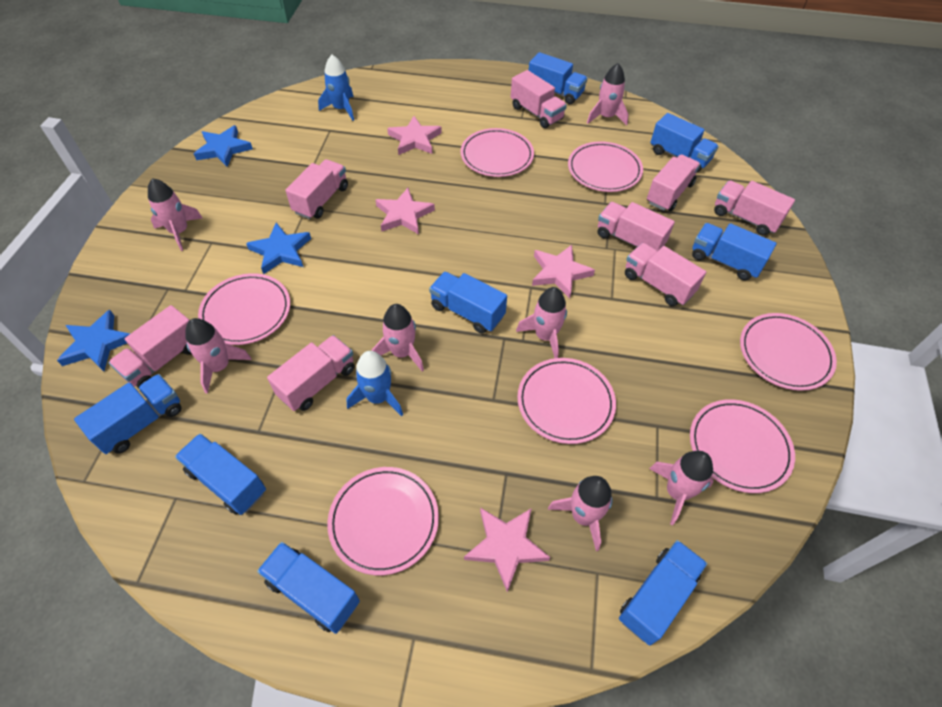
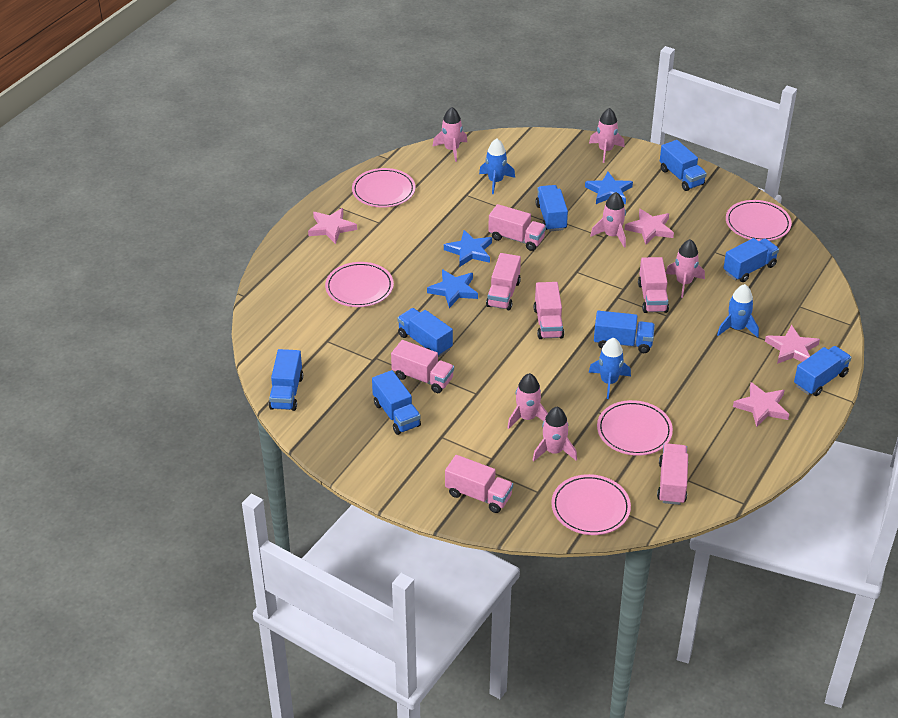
blue rocket: 2 -> 3
pink plate: 7 -> 5
pink rocket: 7 -> 6
pink truck: 8 -> 7

